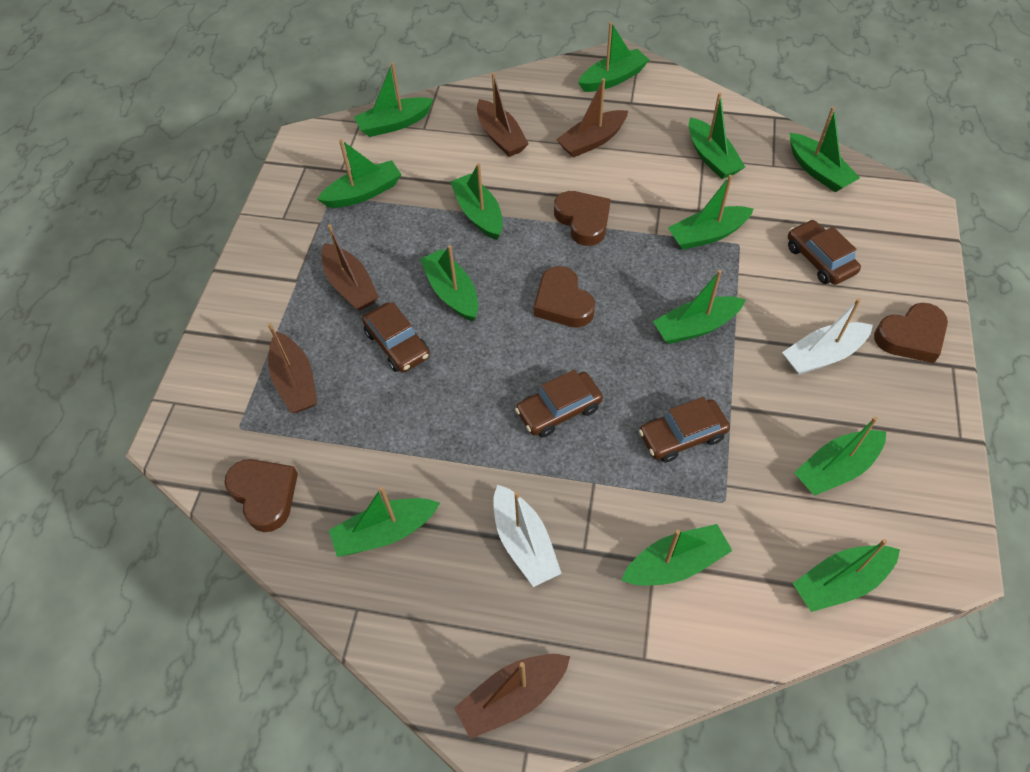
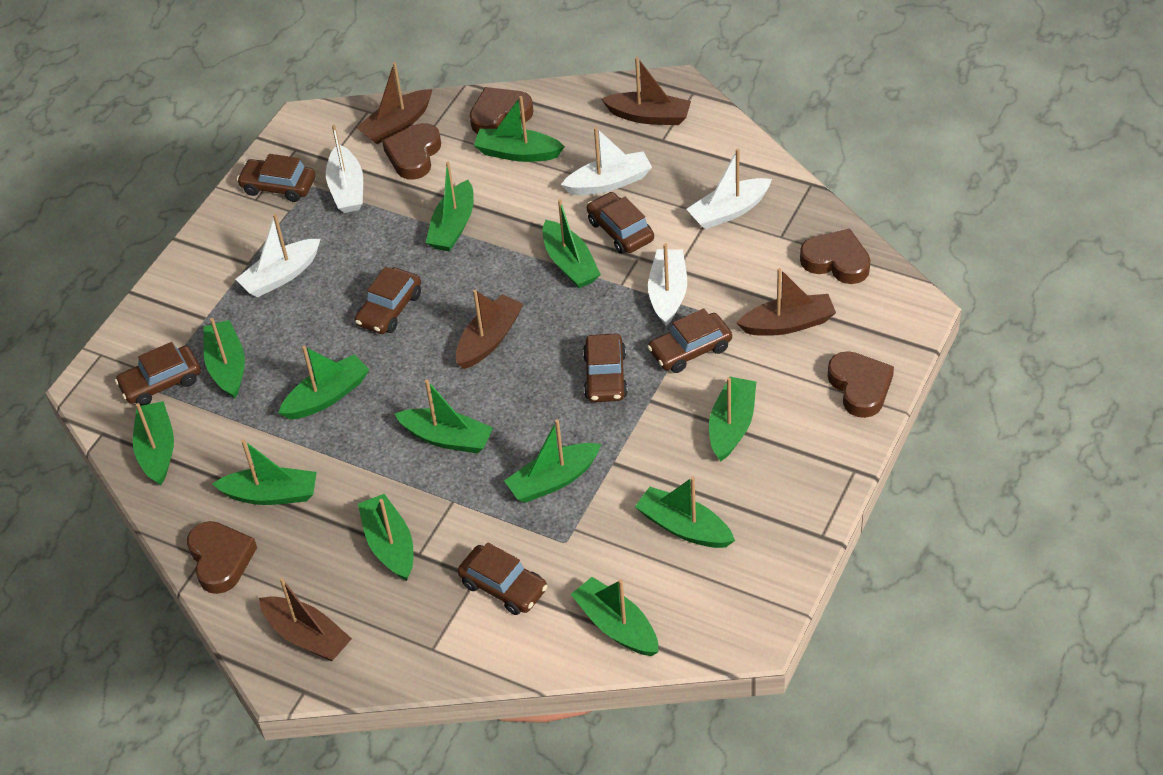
brown car: 4 -> 7
brown heart: 4 -> 5
white boat: 2 -> 5

